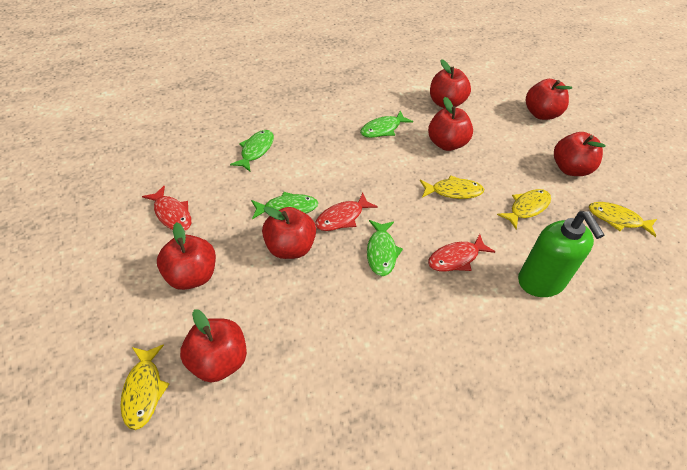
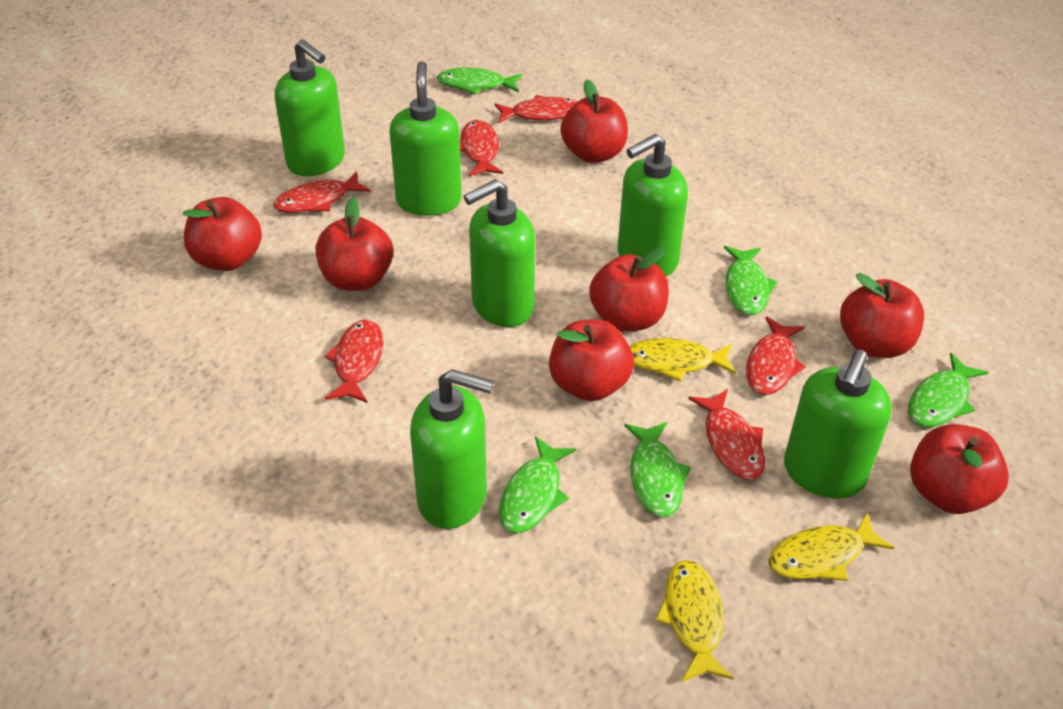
green fish: 4 -> 5
green soap dispenser: 1 -> 6
red fish: 3 -> 6
yellow fish: 4 -> 3

